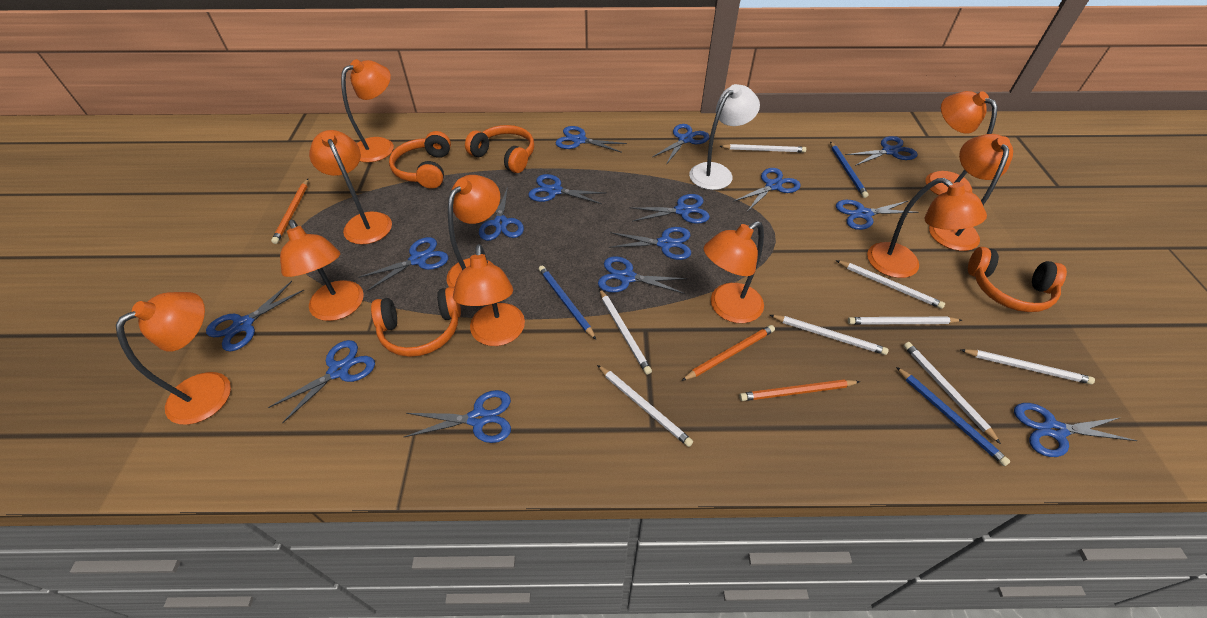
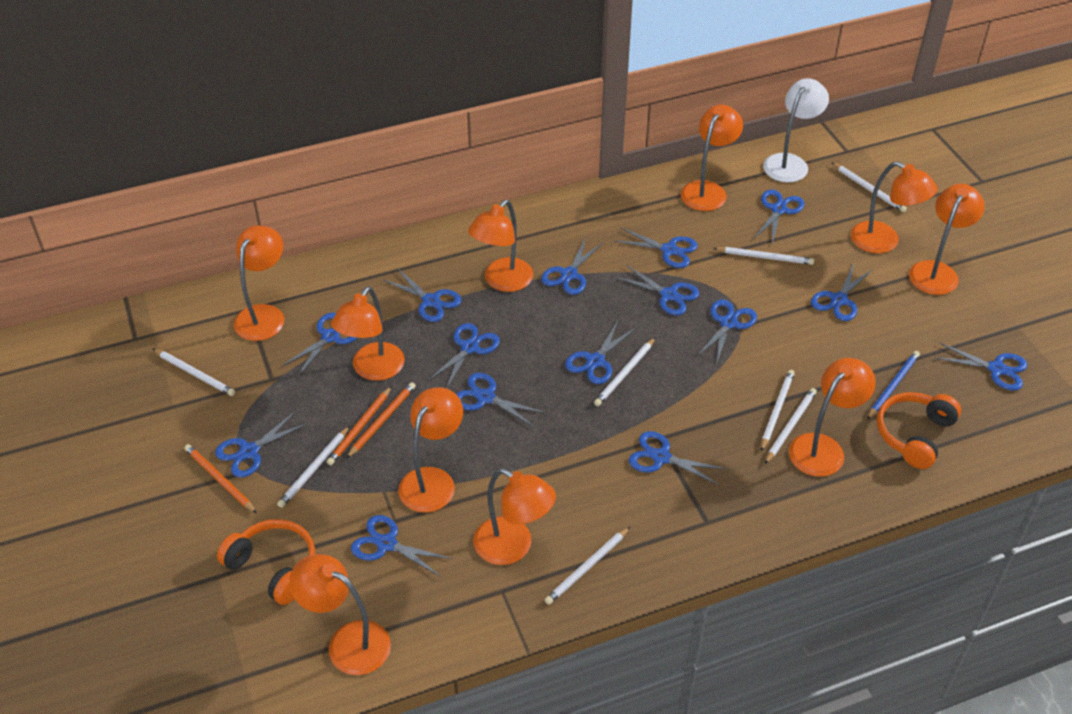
blue pencil: 3 -> 1
orange headphones: 4 -> 2

